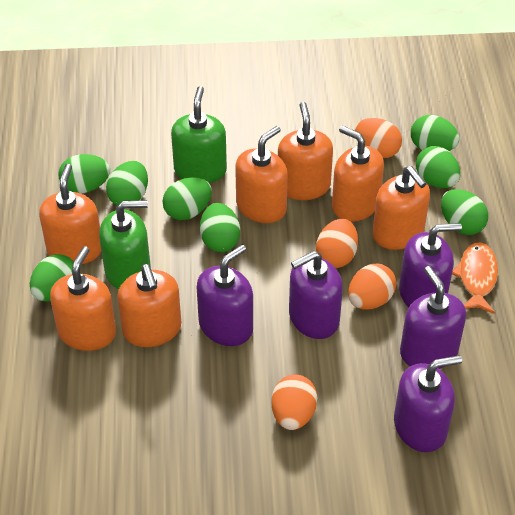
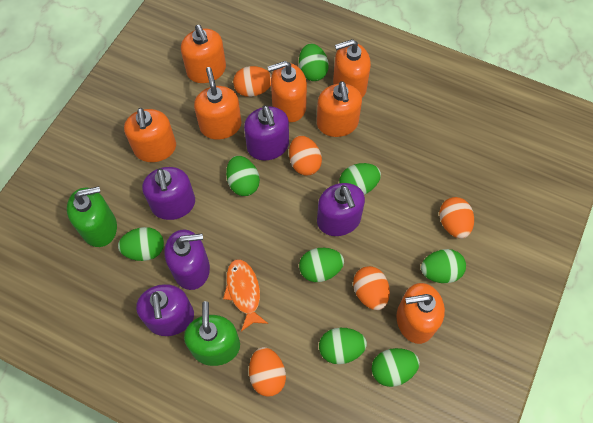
orange egg: 4 -> 5

